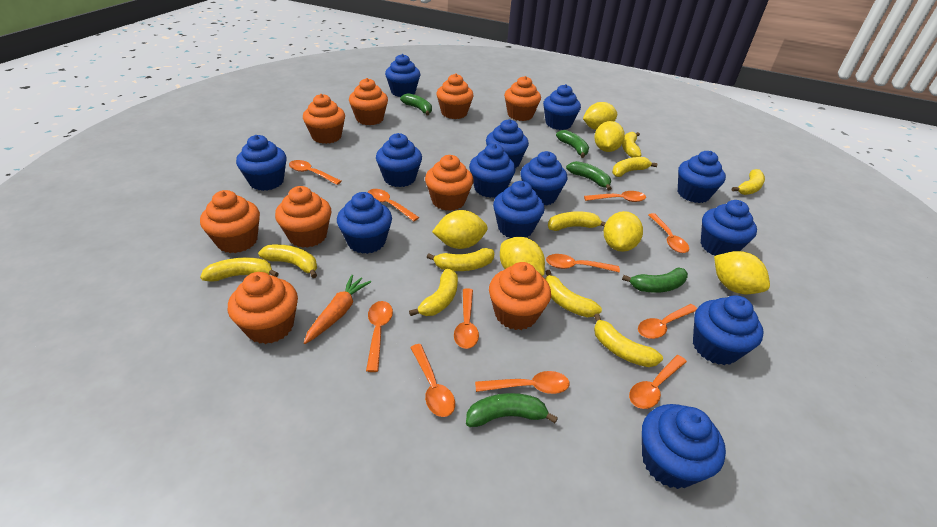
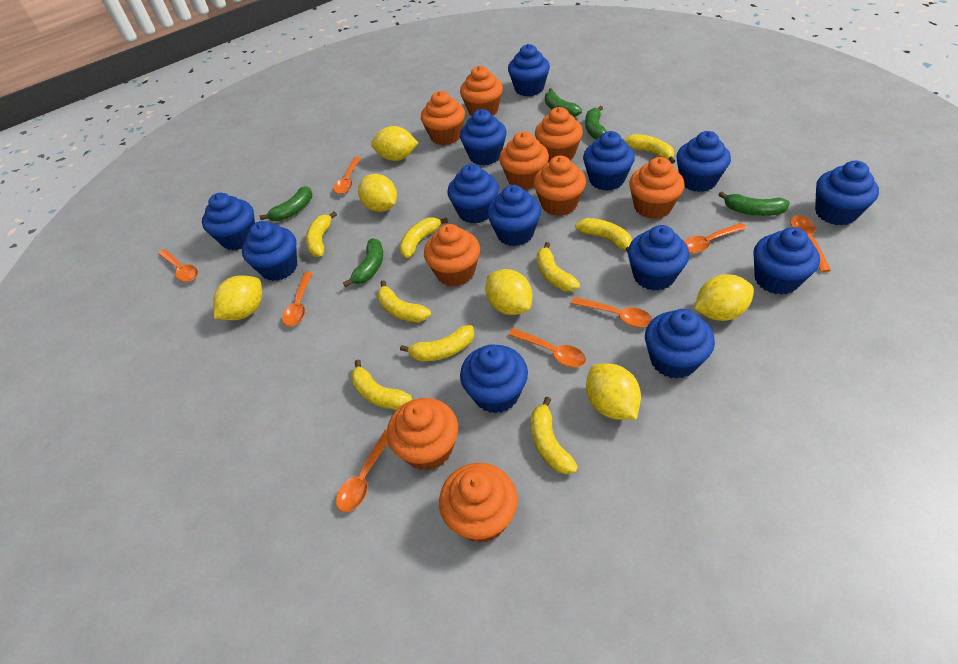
orange carrot: 1 -> 0
orange spoon: 11 -> 8
yellow banana: 10 -> 9

